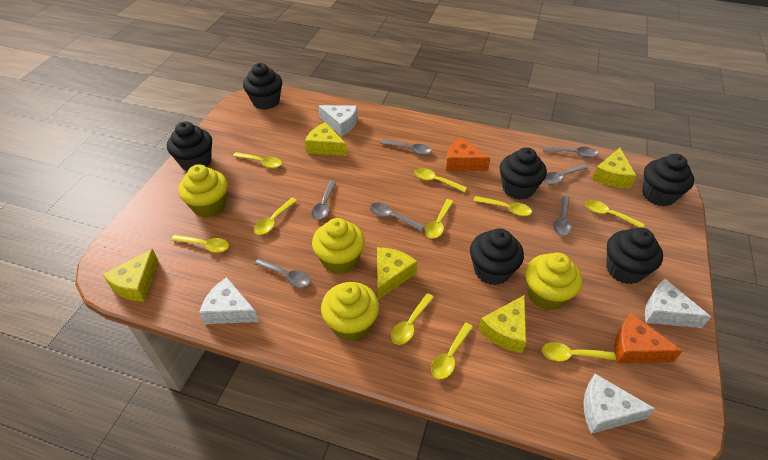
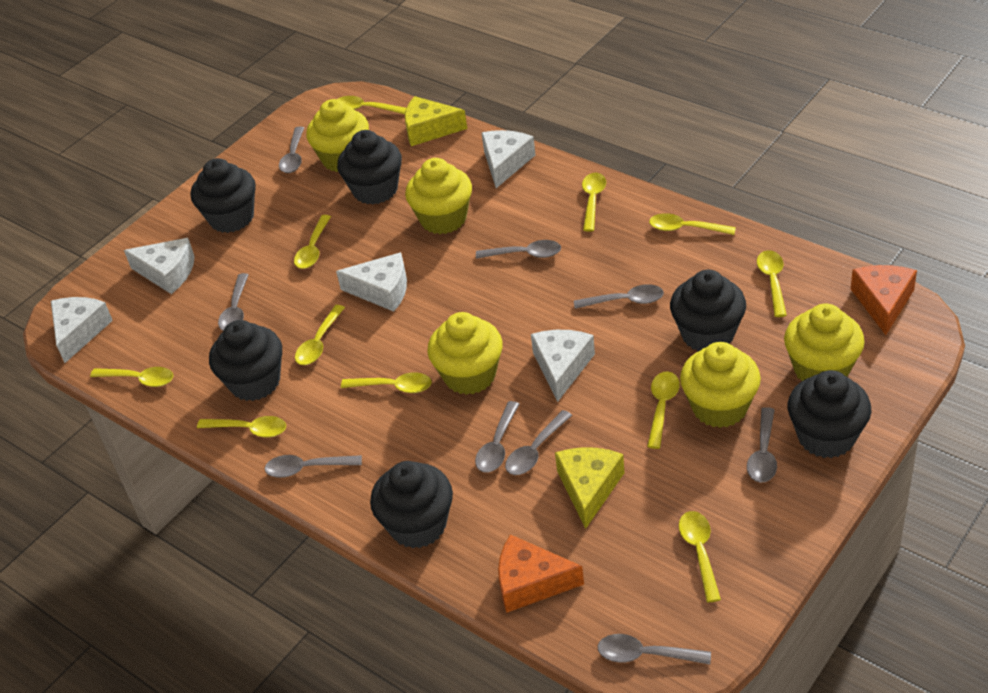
grey spoon: 7 -> 9
white cheese: 4 -> 5
yellow cheese: 5 -> 2
yellow cupcake: 4 -> 5
yellow spoon: 10 -> 11

